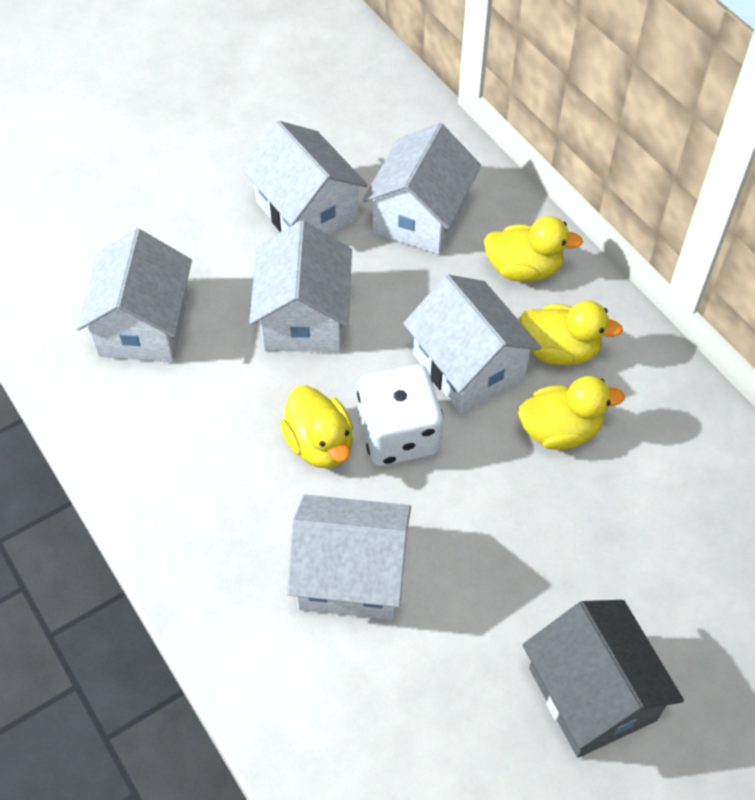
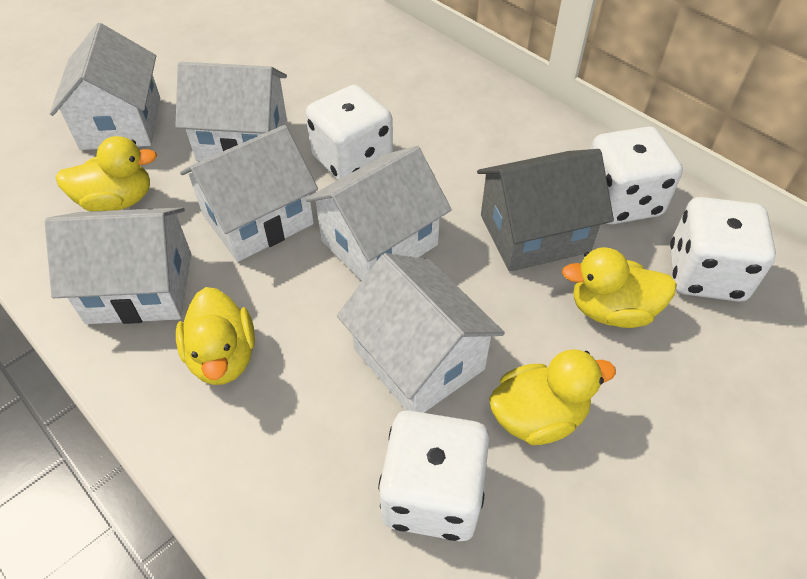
white dice: 1 -> 4

